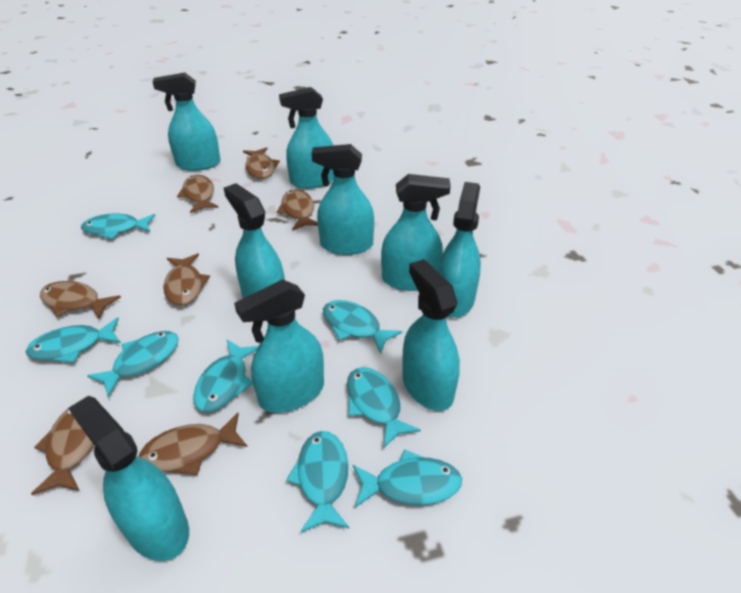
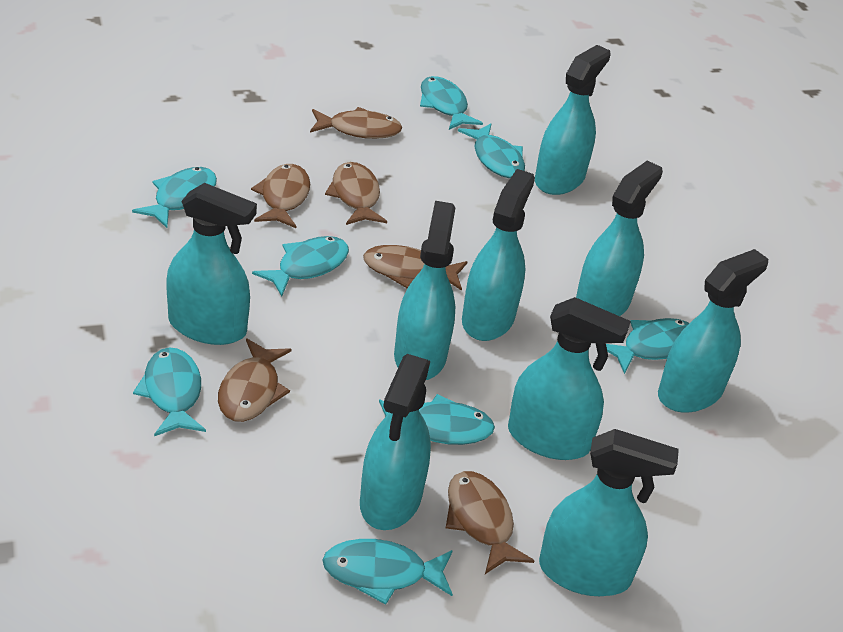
brown fish: 7 -> 6

